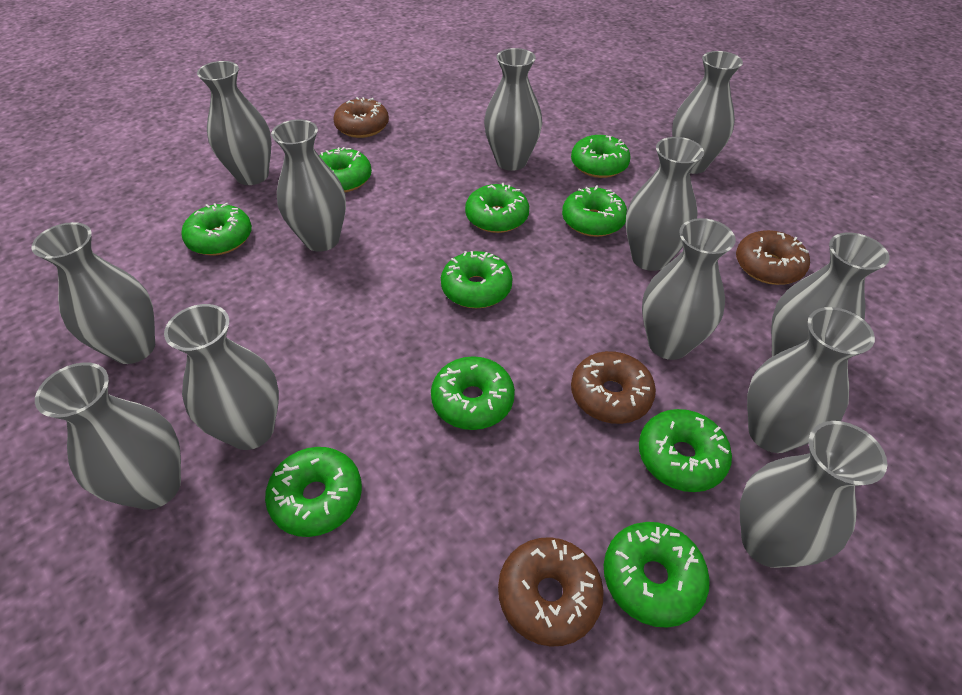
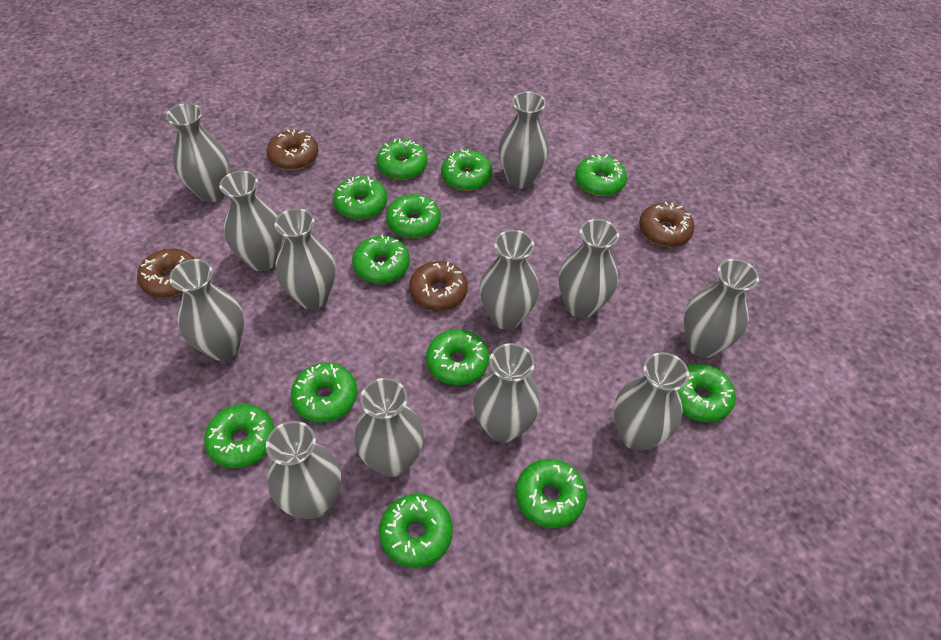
green donut: 10 -> 12

